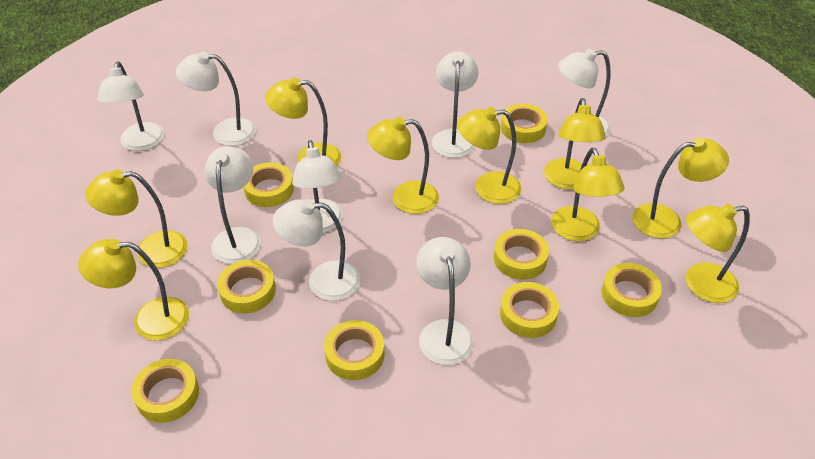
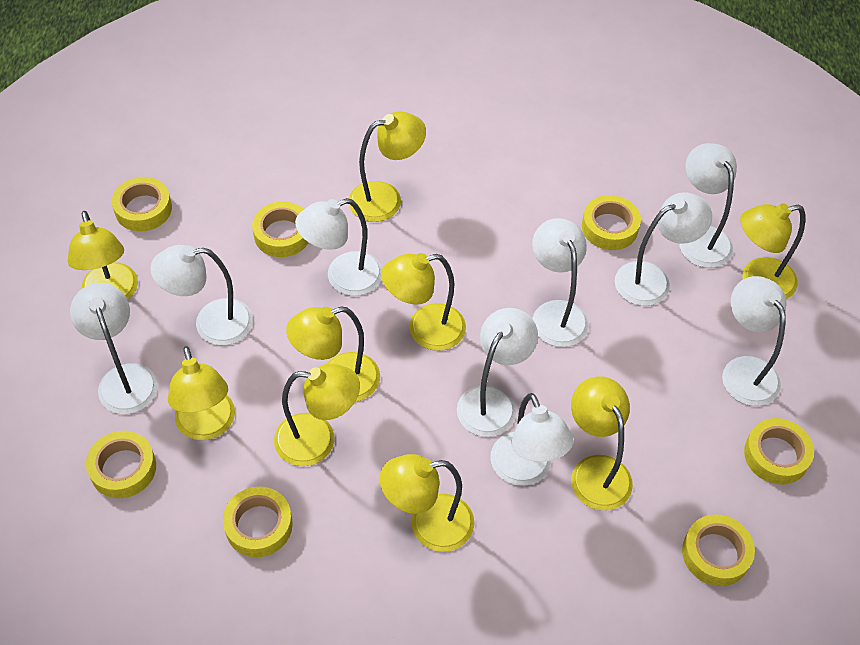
white lamp: 8 -> 9
yellow tape: 8 -> 7

